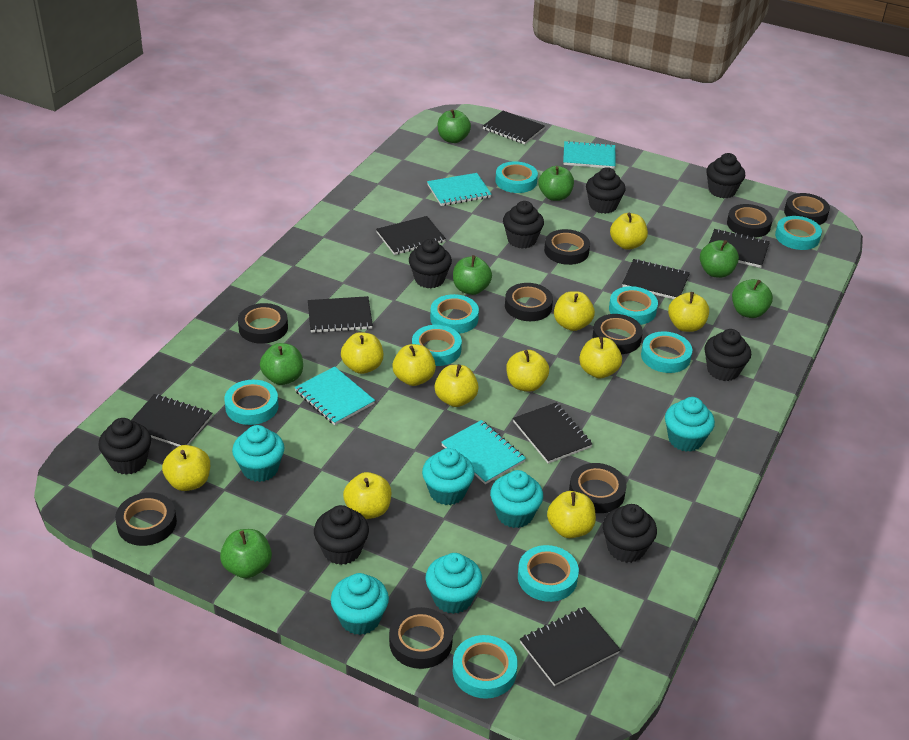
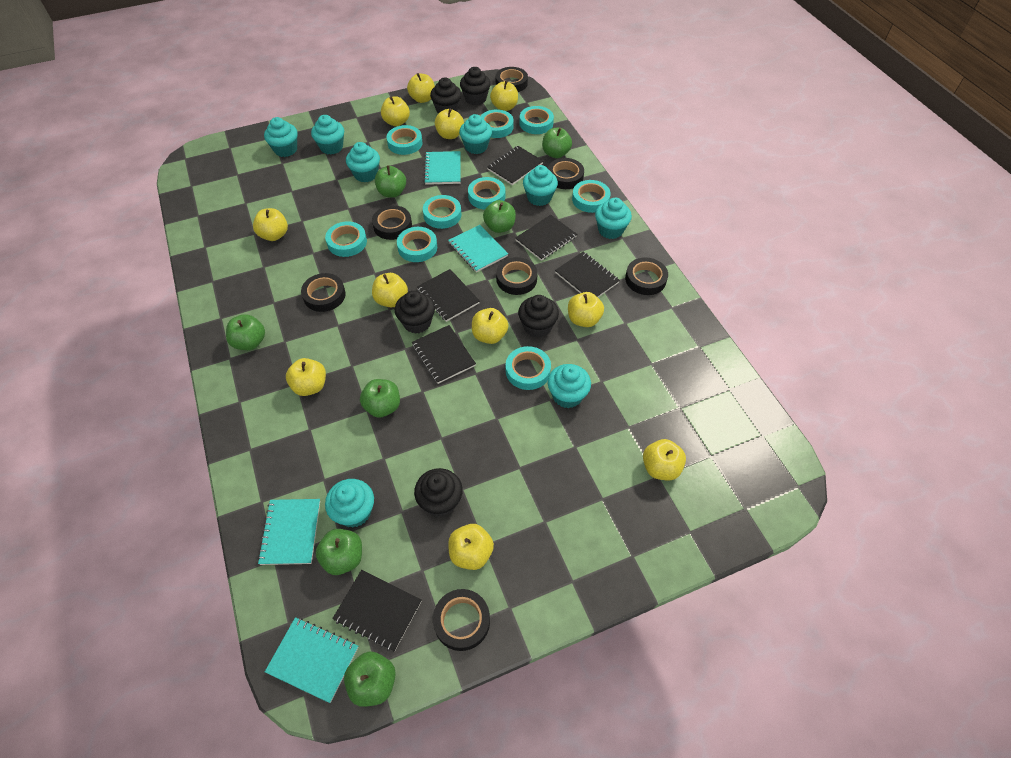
black cupcake: 8 -> 5
black notebook: 8 -> 6
black tape: 9 -> 7
turquoise cupcake: 6 -> 8

